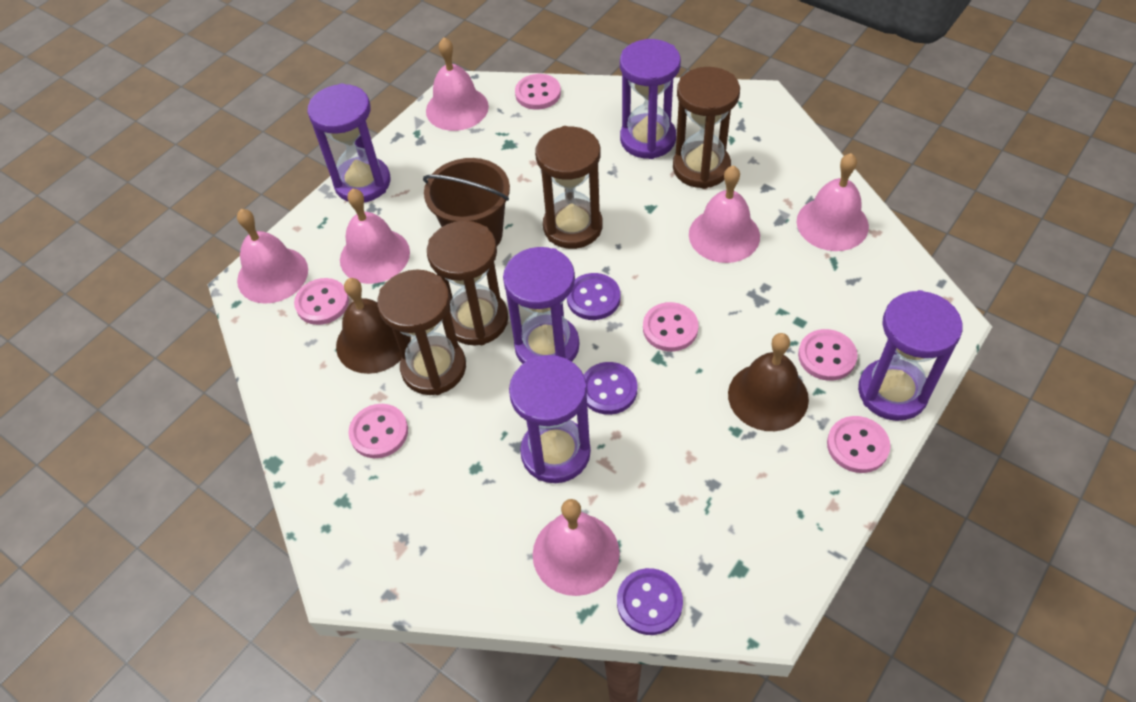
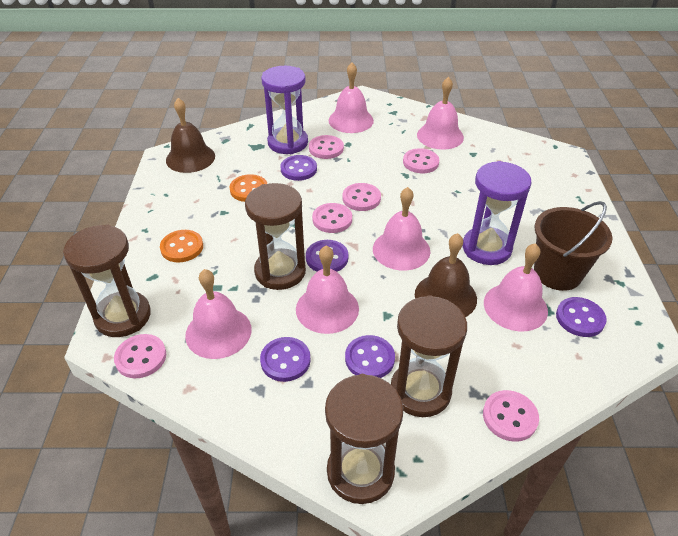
orange button: 0 -> 2
purple button: 3 -> 5
purple hourglass: 5 -> 2

